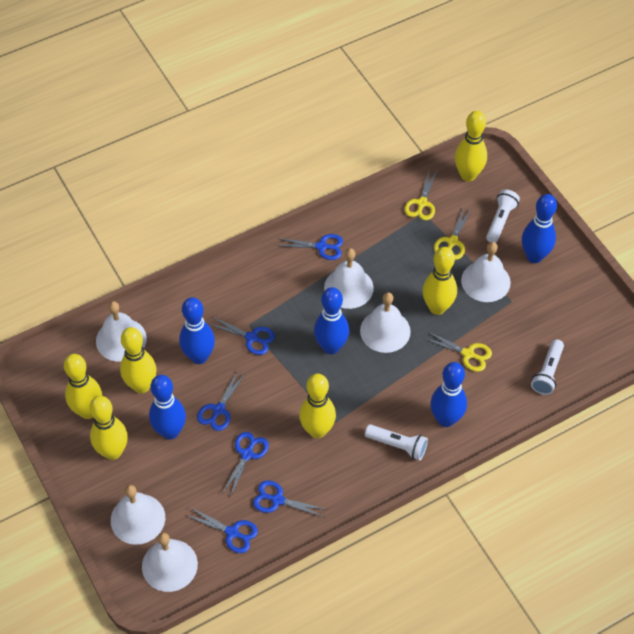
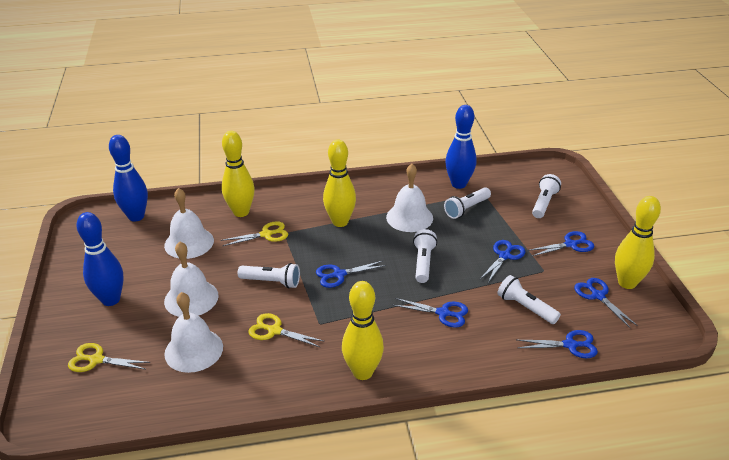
blue bowling pin: 5 -> 3
white bell: 6 -> 4
white flashlight: 3 -> 5
yellow bowling pin: 6 -> 4

